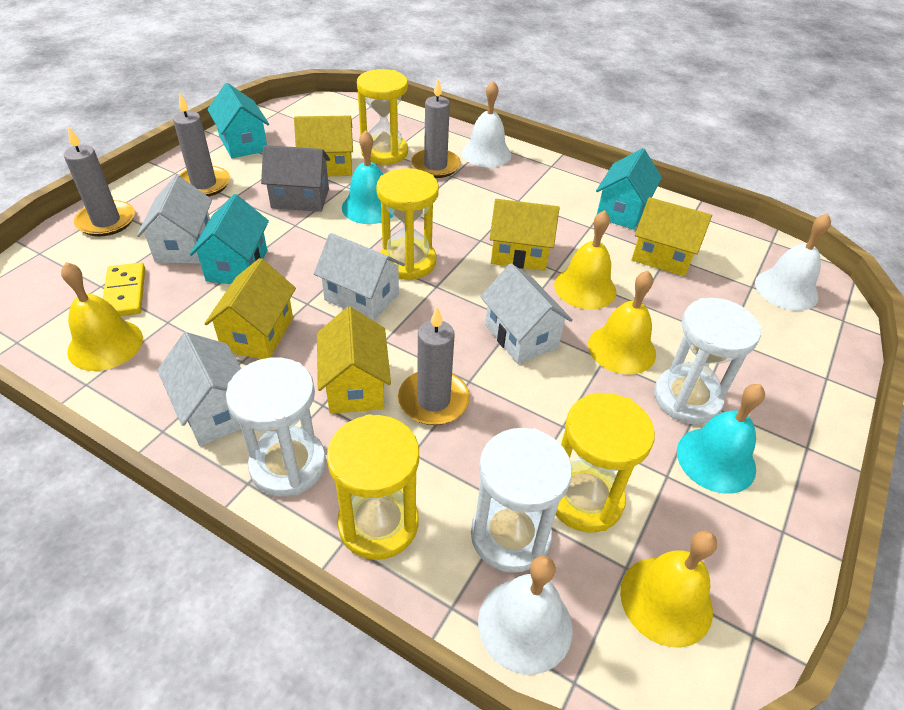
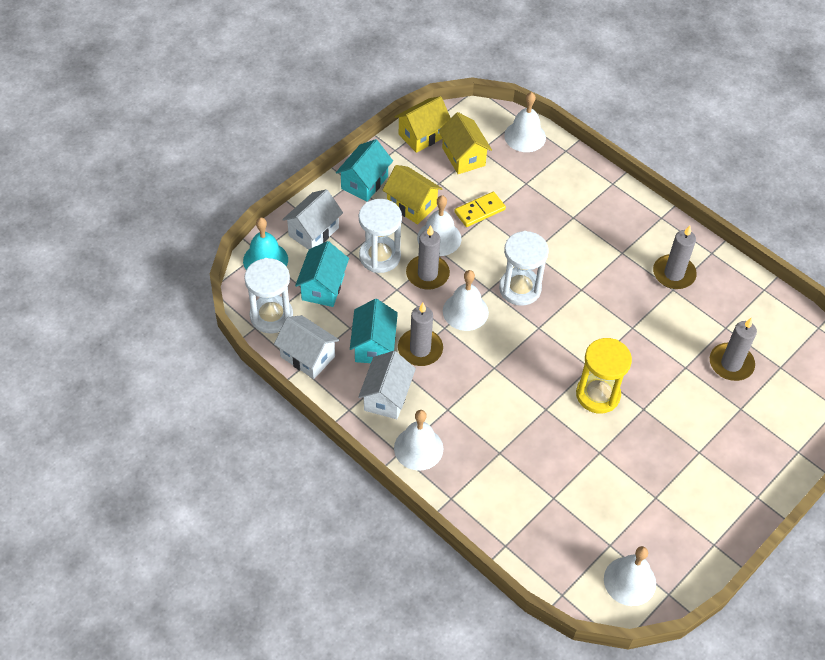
grey house: 1 -> 0
turquoise bell: 2 -> 1
white bell: 3 -> 5
white house: 4 -> 3
yellow bell: 4 -> 0
yellow hourglass: 4 -> 1
yellow house: 5 -> 3

